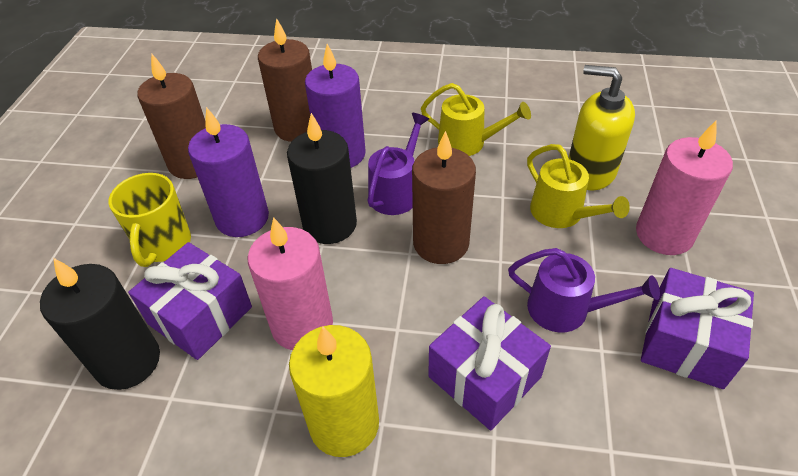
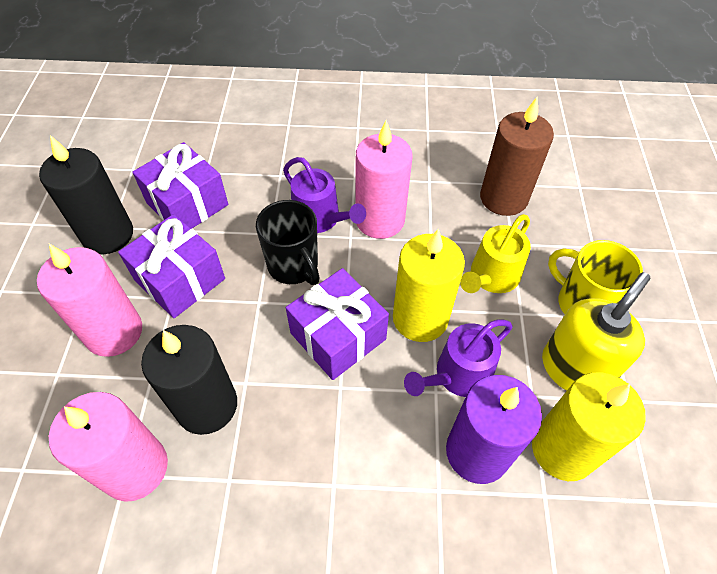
black mug: 0 -> 1
brown candle: 3 -> 1
pink candle: 2 -> 3
purple candle: 2 -> 1
yellow candle: 1 -> 2
yellow watering can: 2 -> 1

